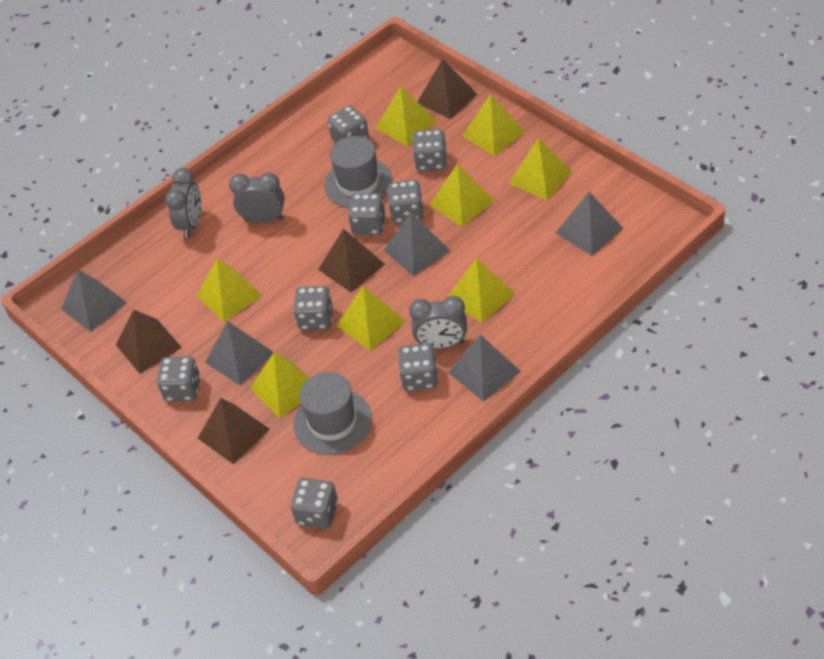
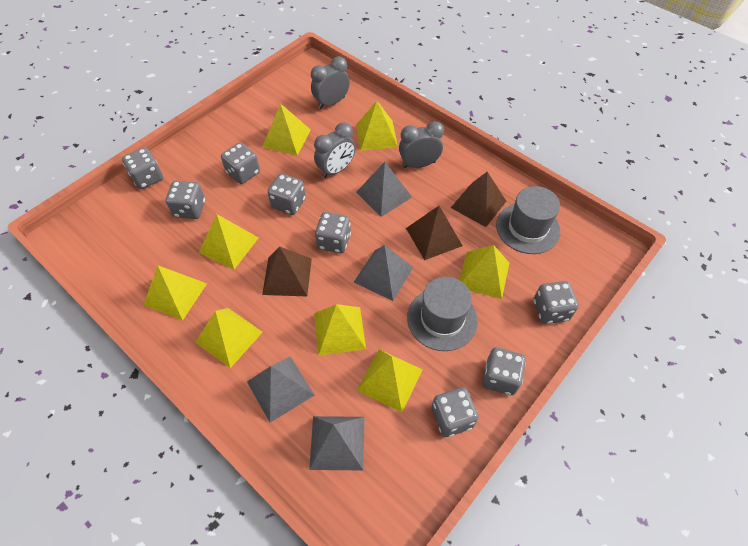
brown pyramid: 4 -> 3
grey pyramid: 5 -> 4

